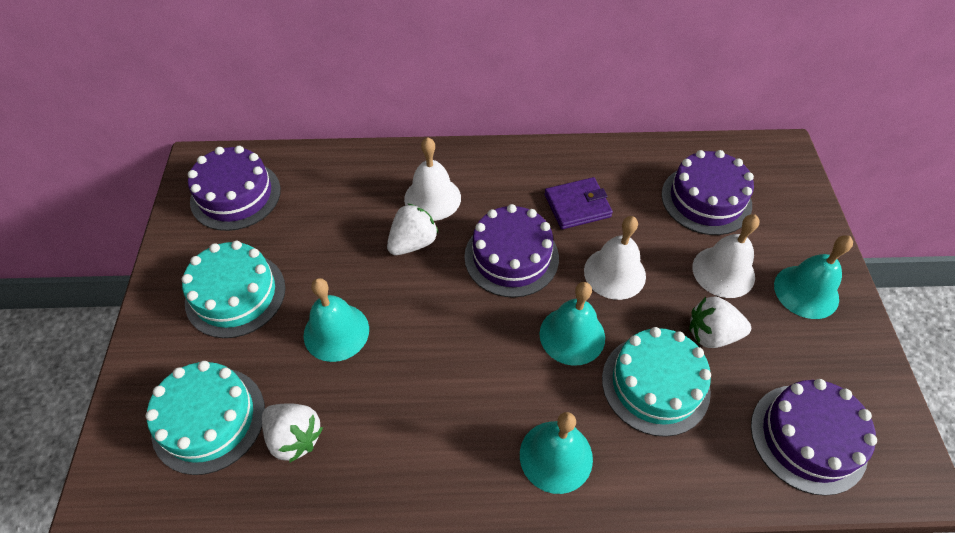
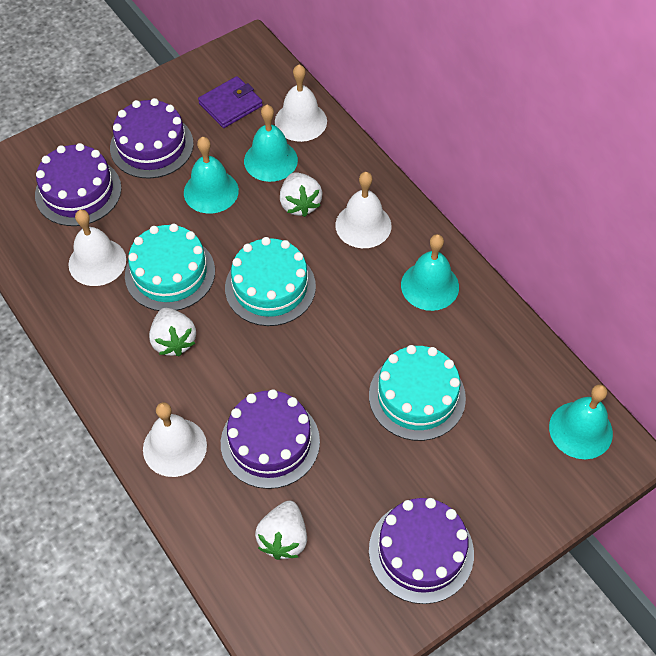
white bell: 3 -> 4

